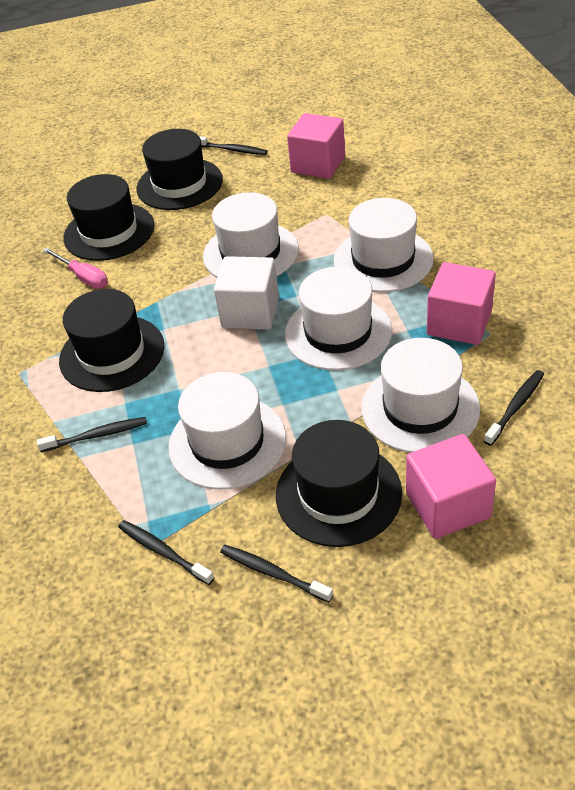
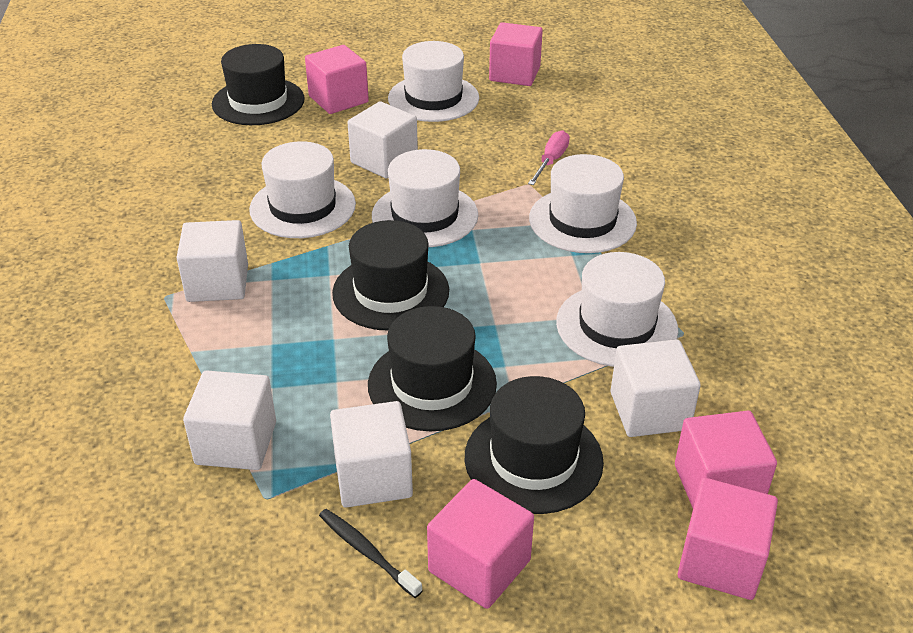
black toothbrush: 5 -> 1
pink cube: 3 -> 5
white cube: 1 -> 5

